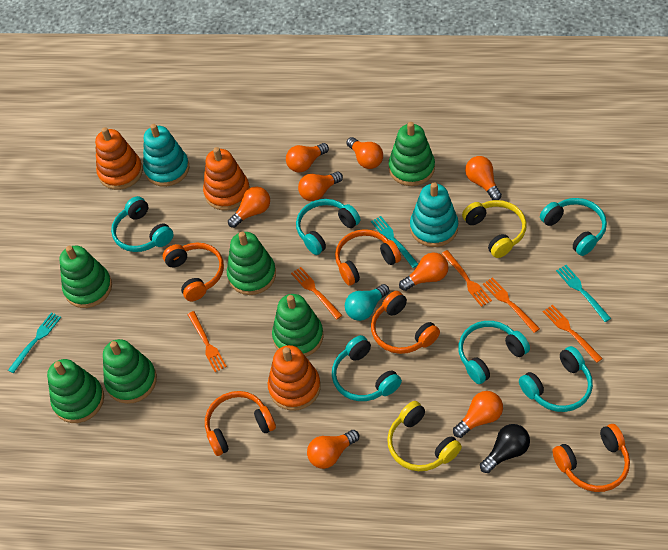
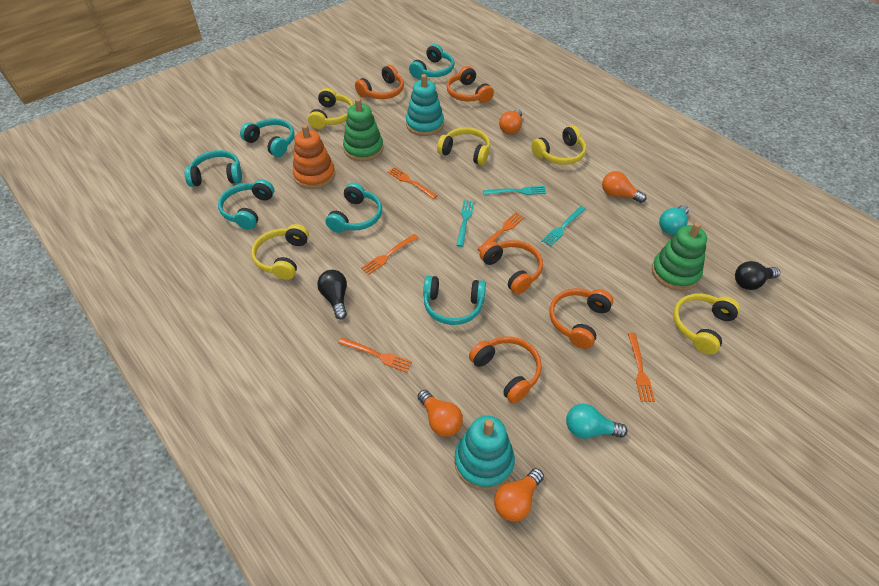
black light bulb: 1 -> 2
green stacking toy: 6 -> 2
orange light bulb: 8 -> 4
orange stacking toy: 3 -> 1
turquoise light bulb: 1 -> 2
yellow headphones: 2 -> 5

